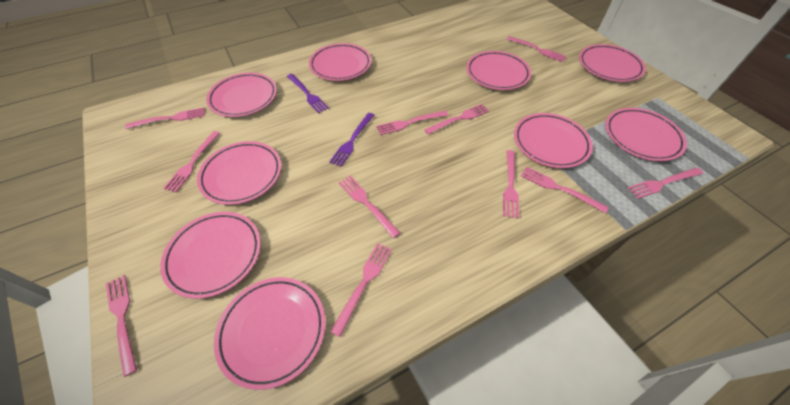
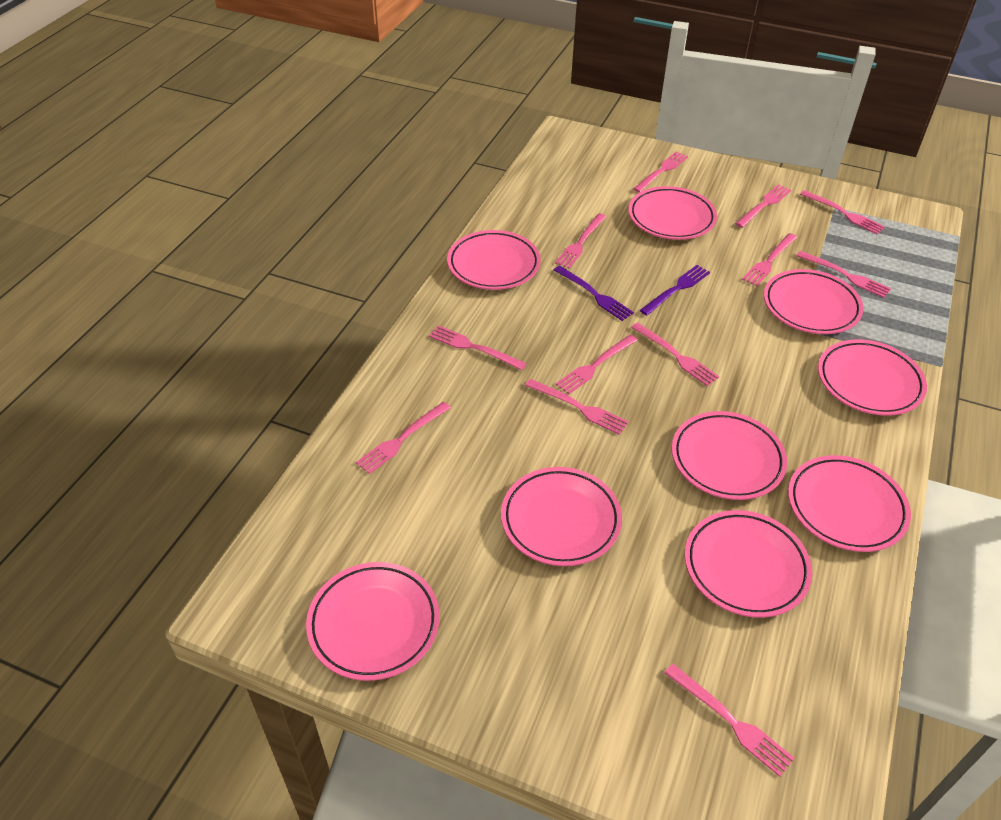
pink fork: 11 -> 12

